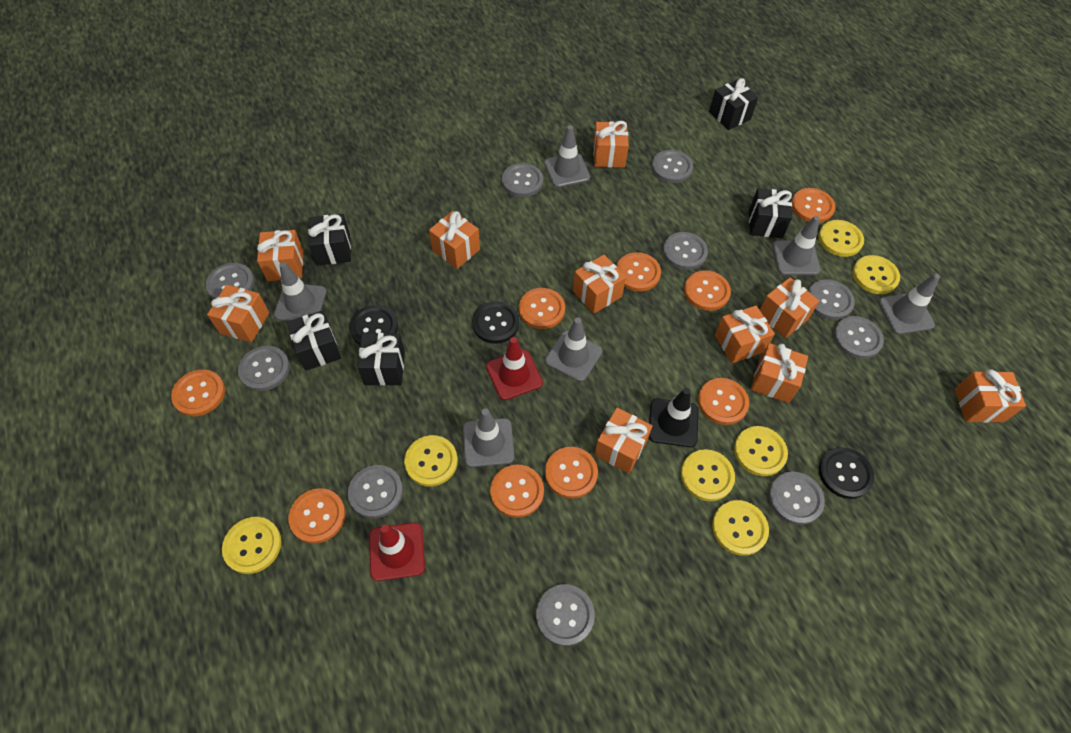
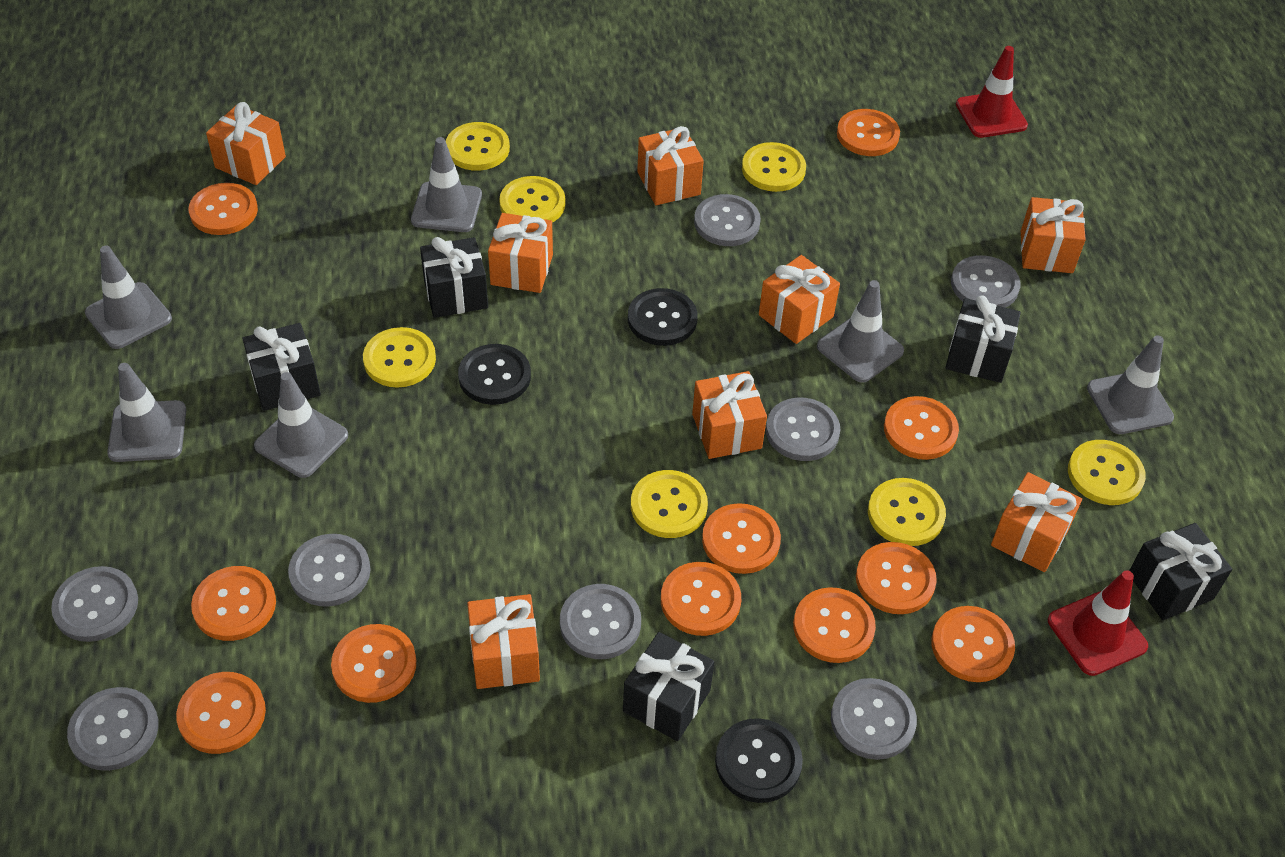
black traffic cone: 1 -> 0
grey button: 10 -> 8
orange button: 9 -> 11
orange gift: 10 -> 8

